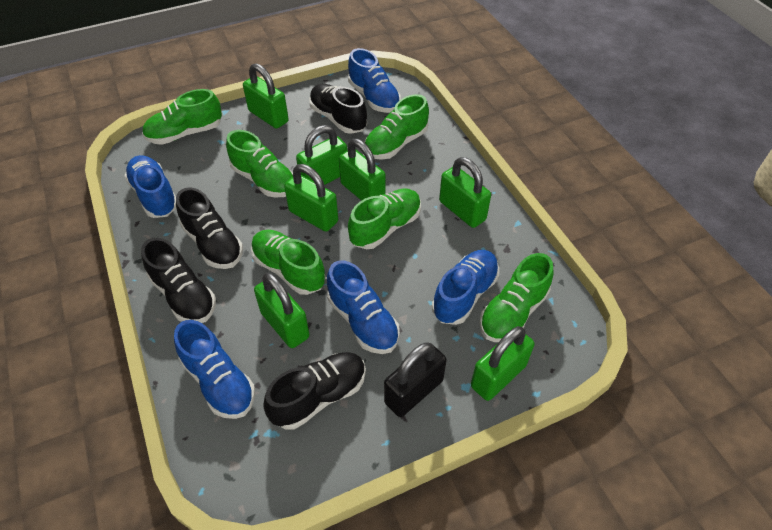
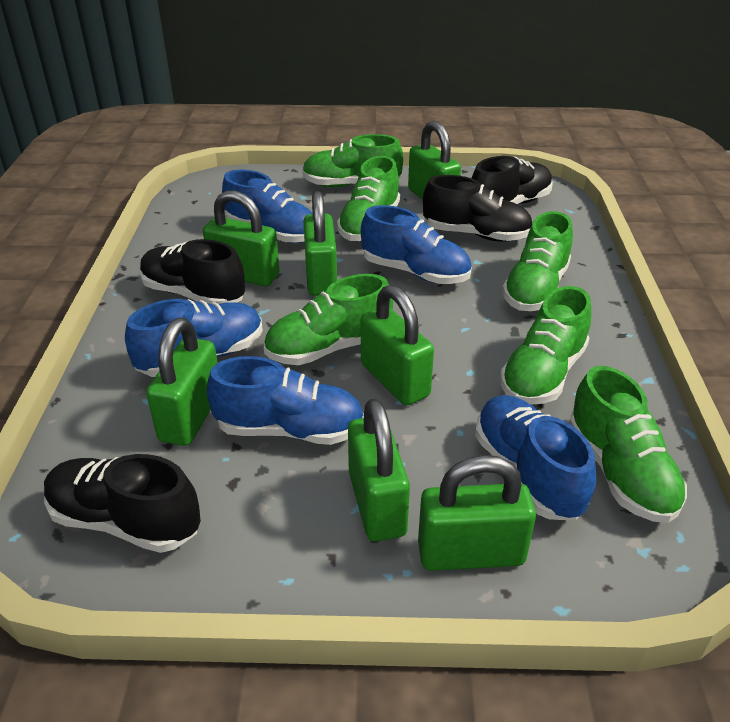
black padlock: 1 -> 0

